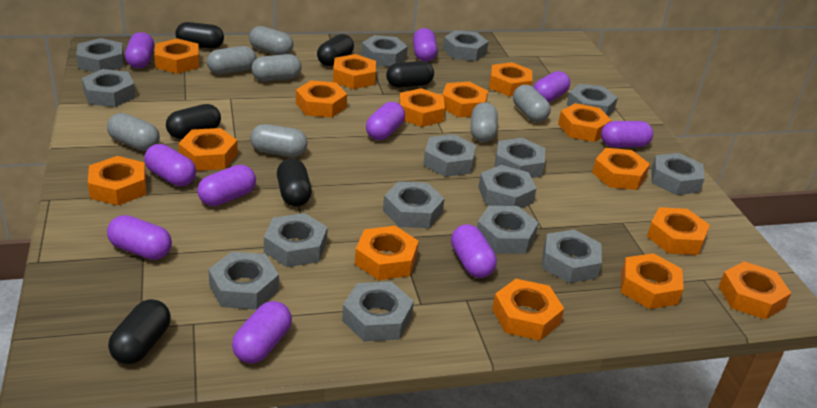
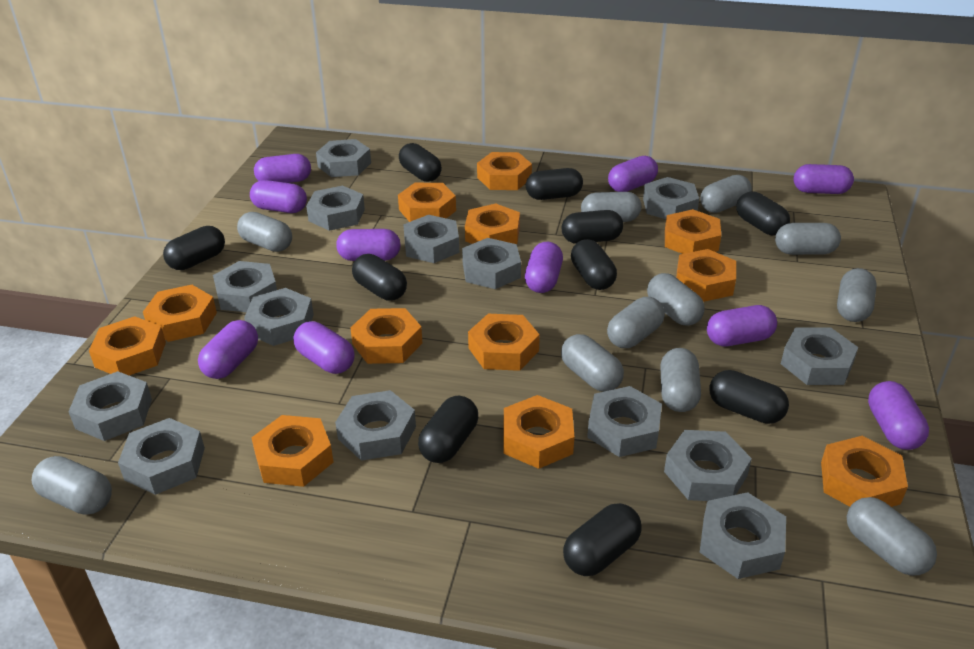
black capsule: 6 -> 10
grey capsule: 7 -> 11
grey nut: 15 -> 14
orange nut: 15 -> 12

